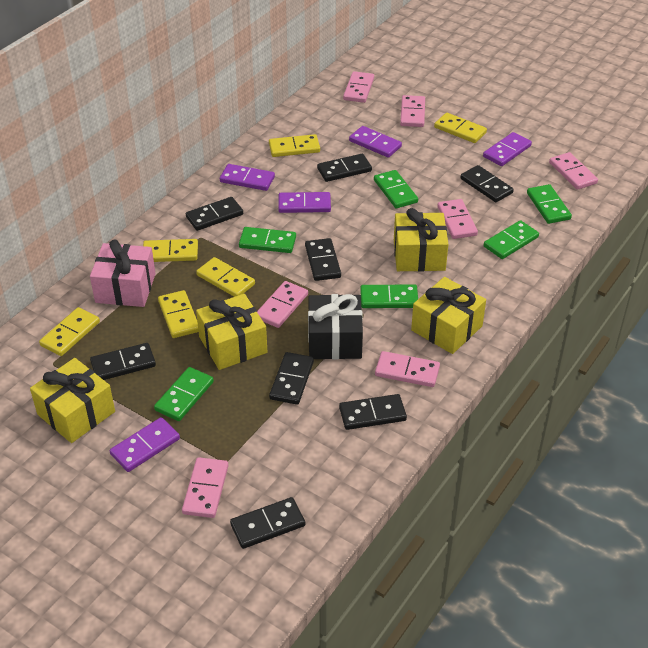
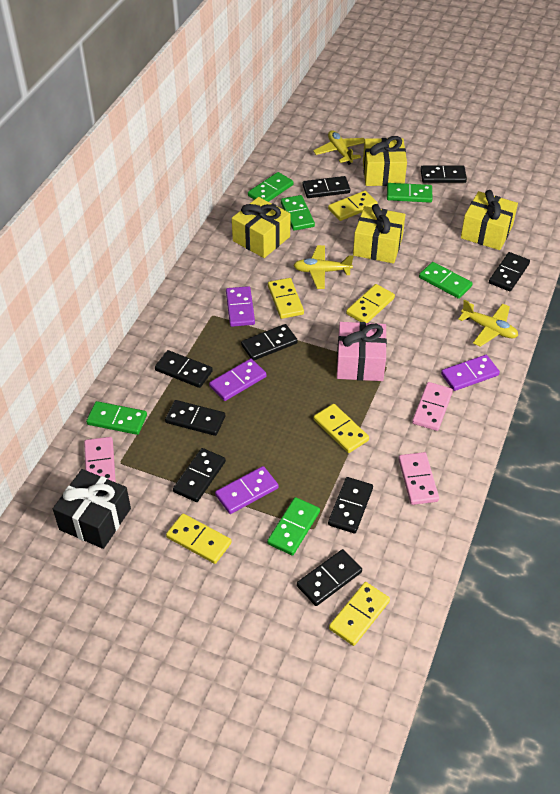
black domino: 8 -> 9
pink domino: 7 -> 3
purple domino: 5 -> 4
yellow plane: 0 -> 3

